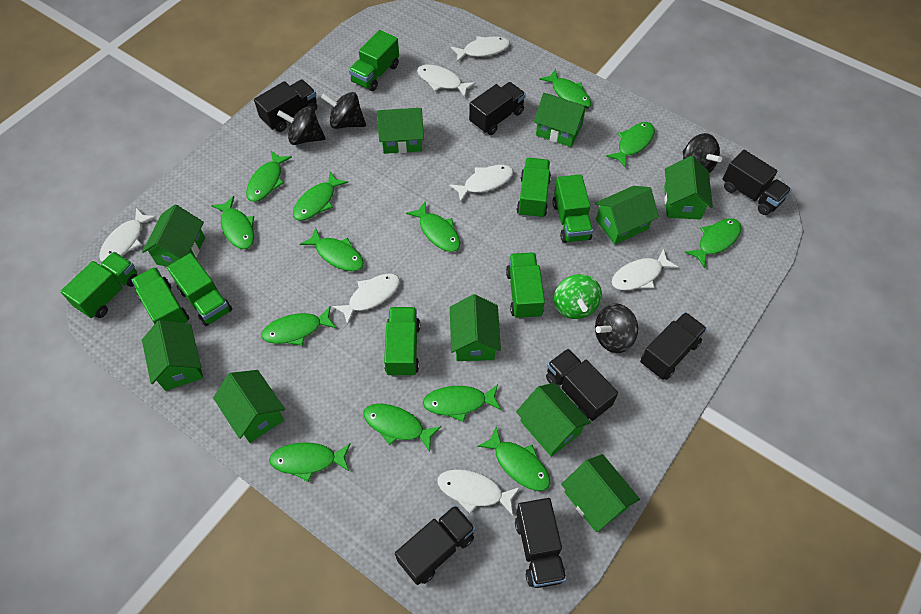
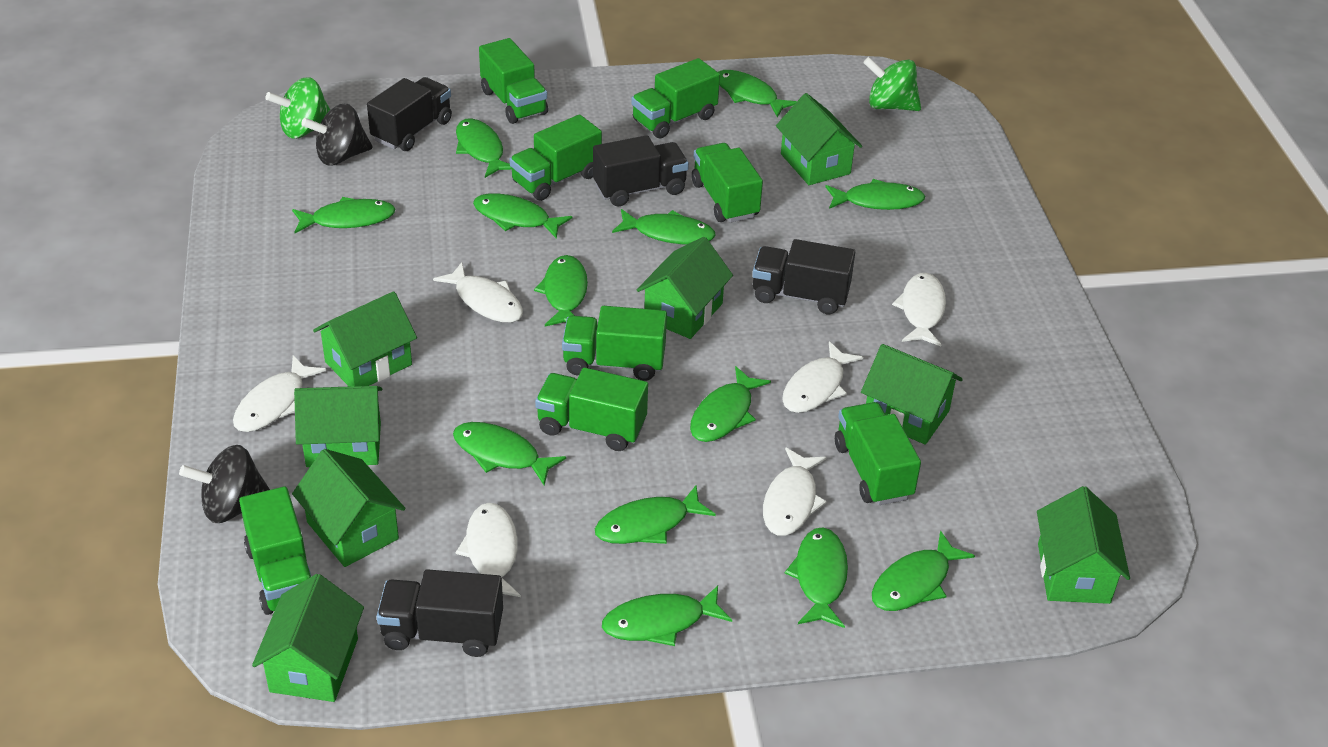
black spinning top: 4 -> 2
black truck: 7 -> 4
green house: 10 -> 8
green spinning top: 1 -> 2
white fish: 7 -> 6

